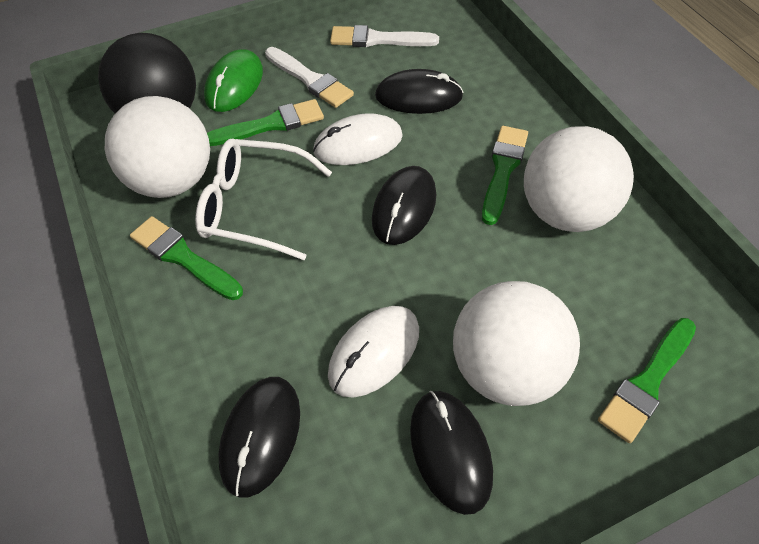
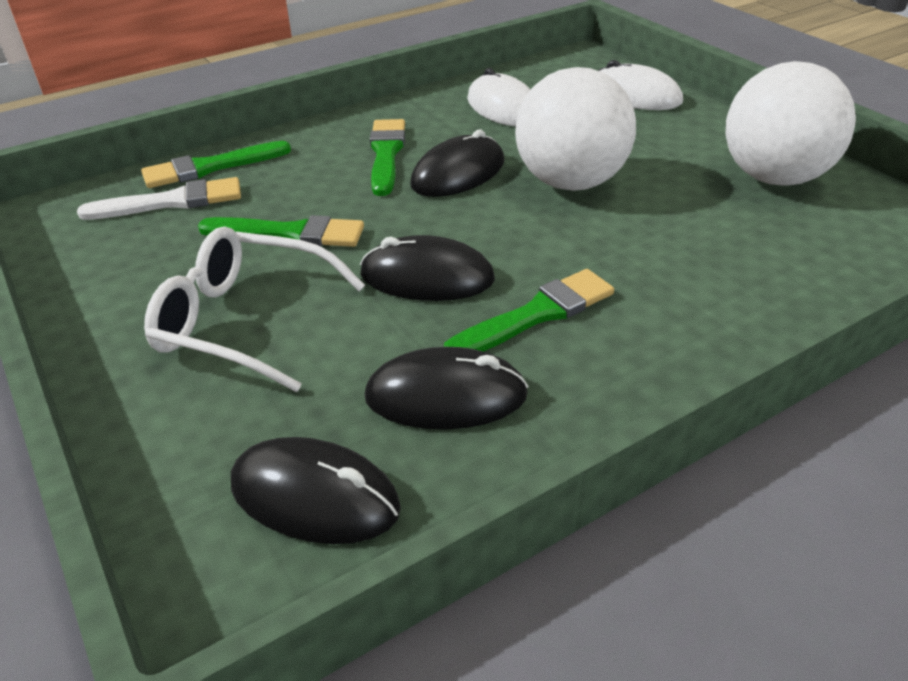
black ball: 1 -> 0
green mouse: 1 -> 0
white ball: 3 -> 2
white brush: 2 -> 1

